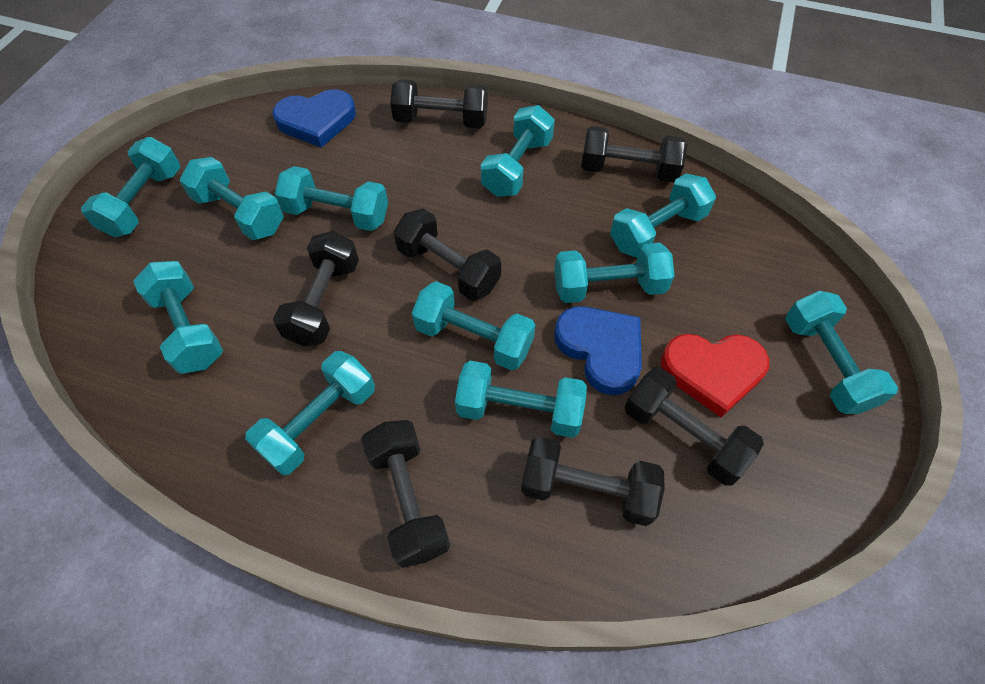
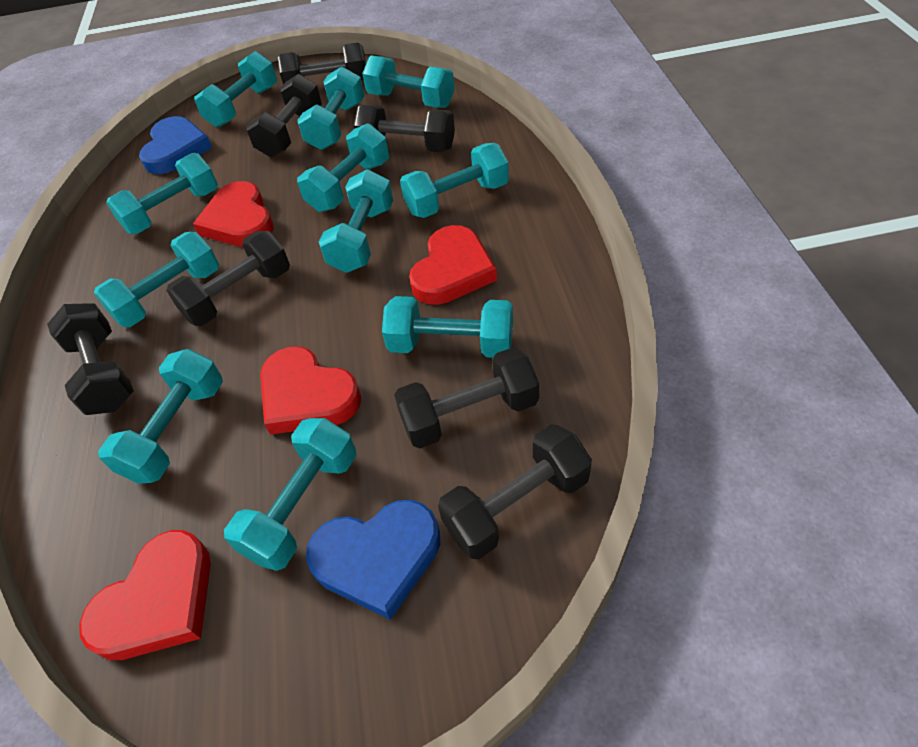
red heart: 1 -> 4

